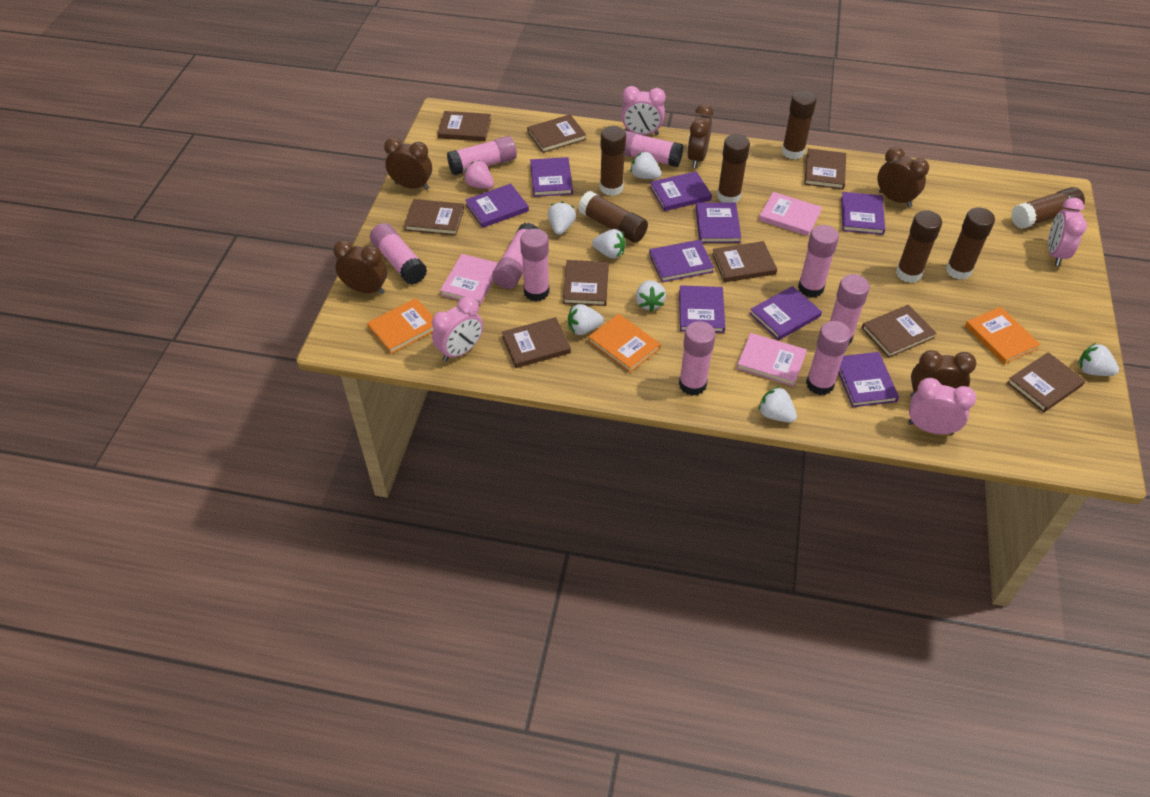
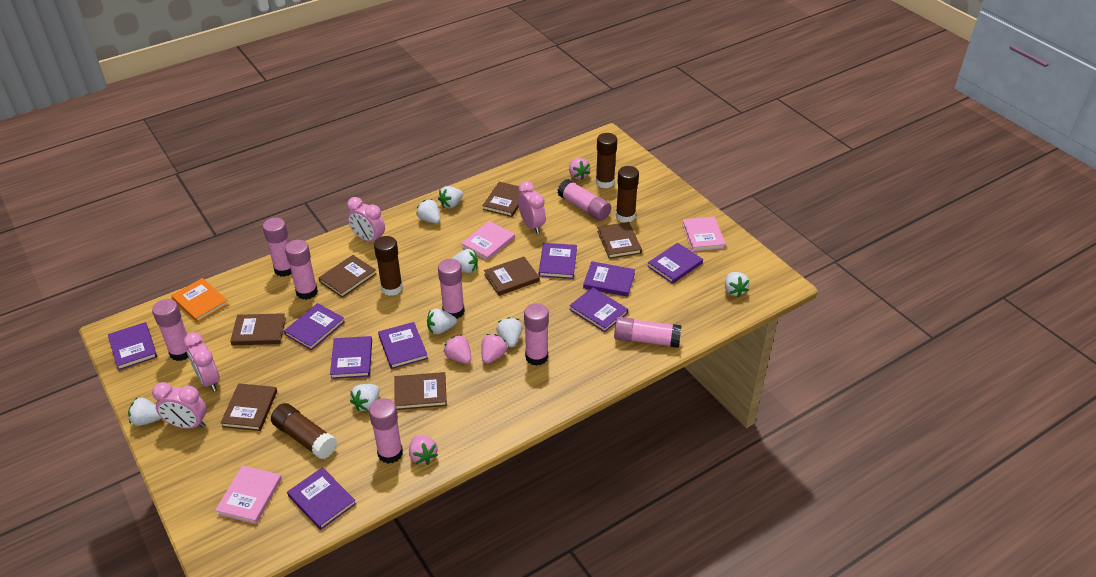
brown book: 9 -> 7
brown clock: 5 -> 0
brown glue stick: 7 -> 4
orange book: 3 -> 1
pink glue stick: 9 -> 8
pink strawberry: 1 -> 4
white strawberry: 7 -> 8

